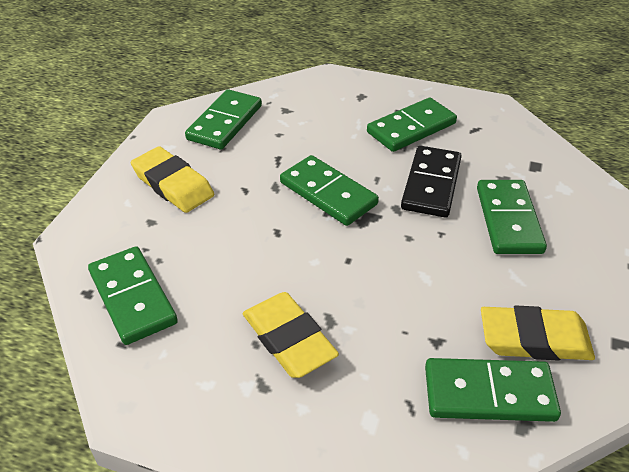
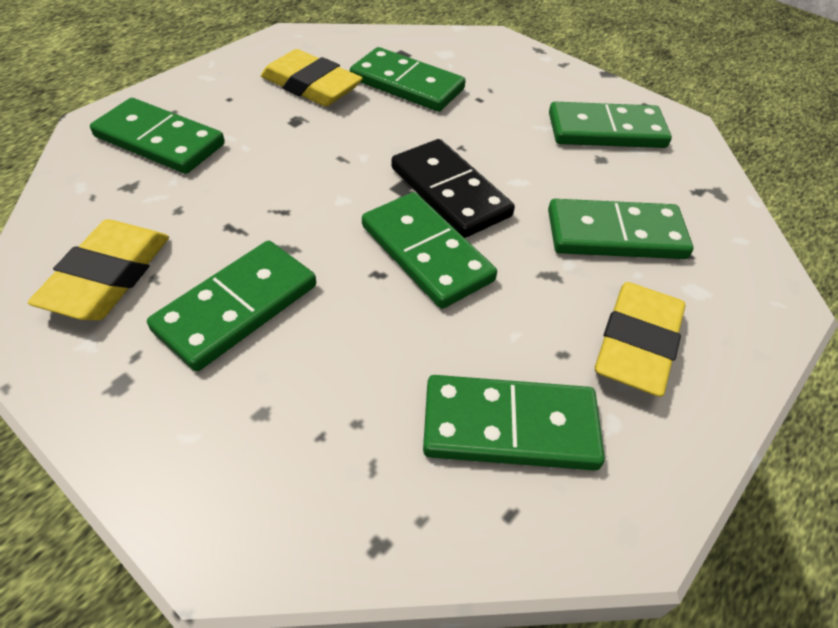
green domino: 6 -> 7

